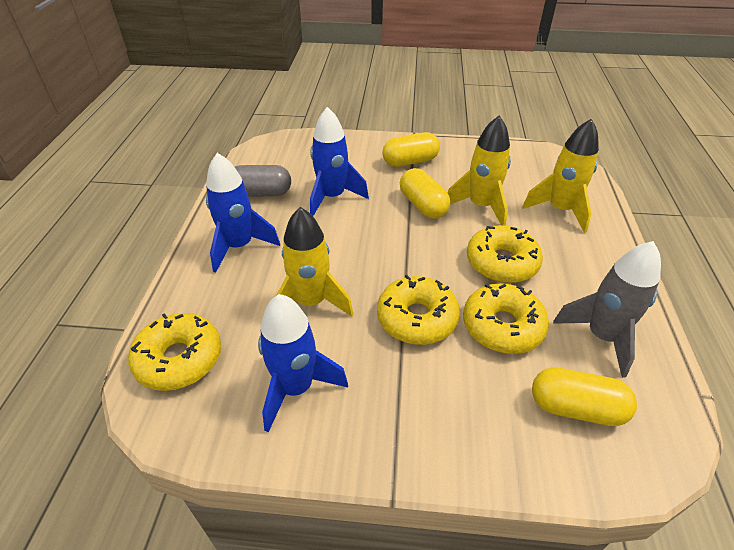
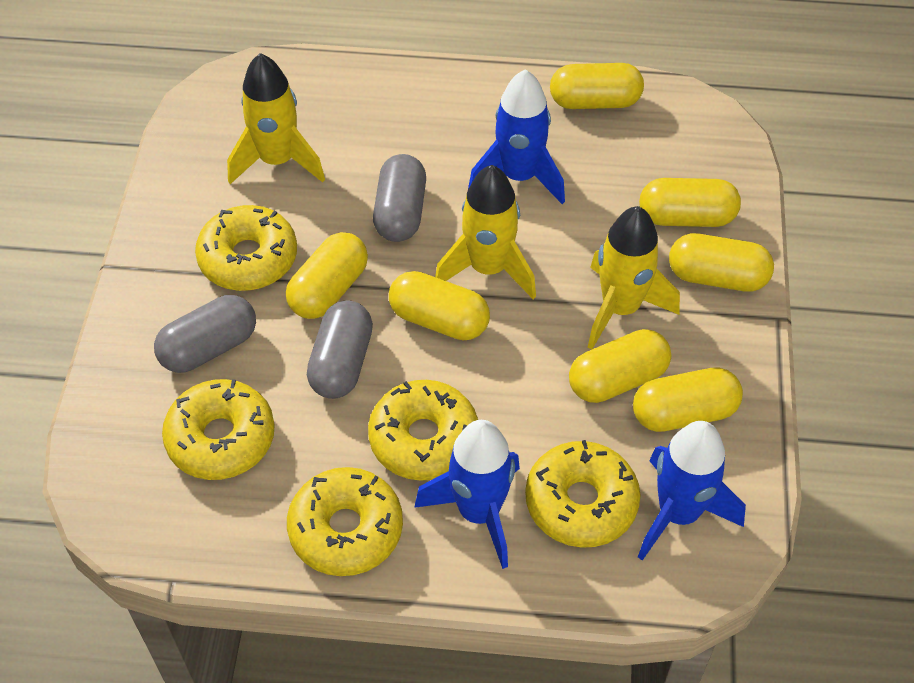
grey capsule: 1 -> 3
grey rocket: 1 -> 0
yellow capsule: 3 -> 7
yellow donut: 4 -> 5

